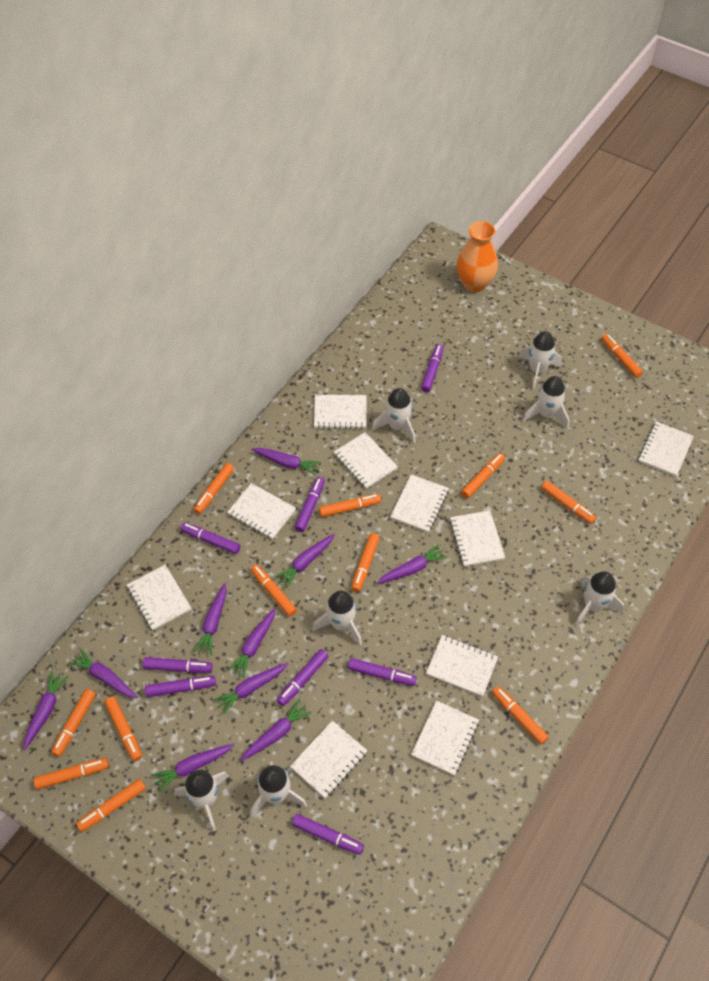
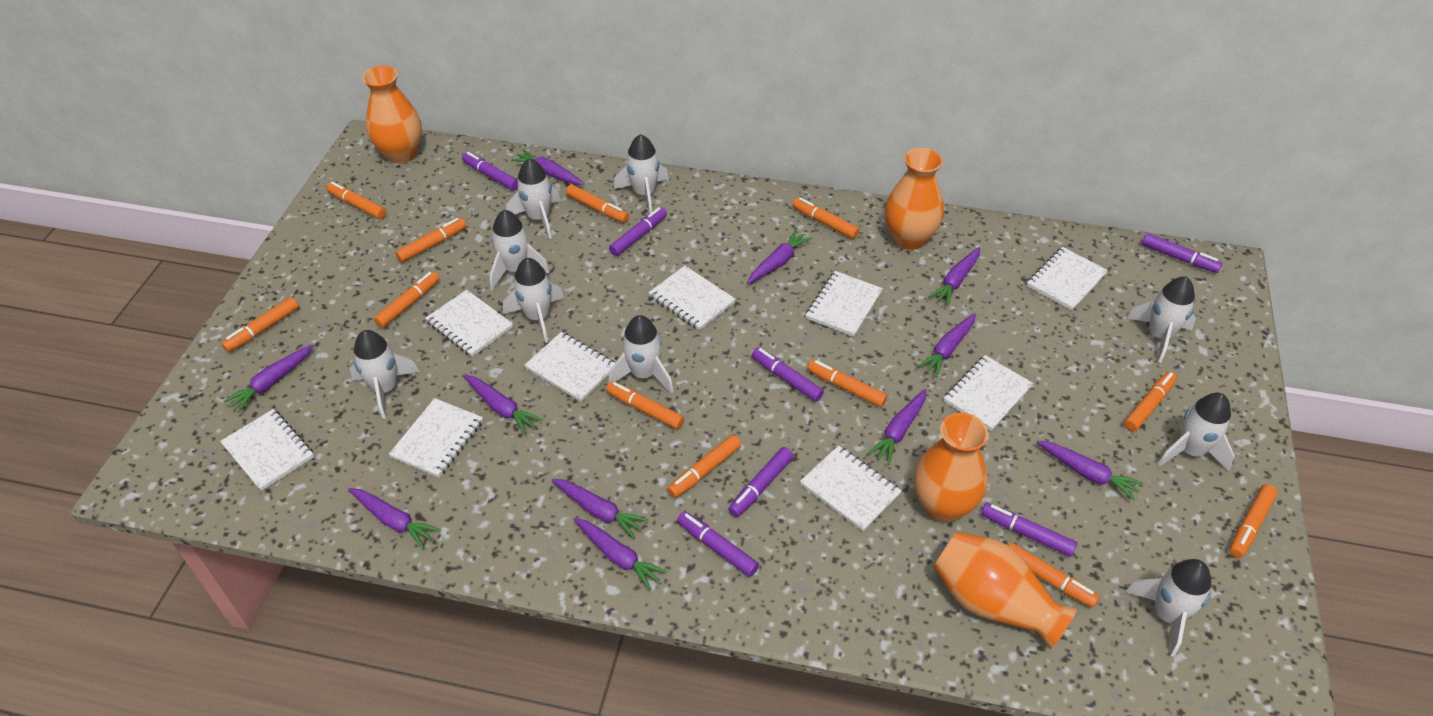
orange vase: 1 -> 4
purple carrot: 10 -> 11
purple marker: 8 -> 7
white notebook: 10 -> 9
white rocket: 7 -> 9

